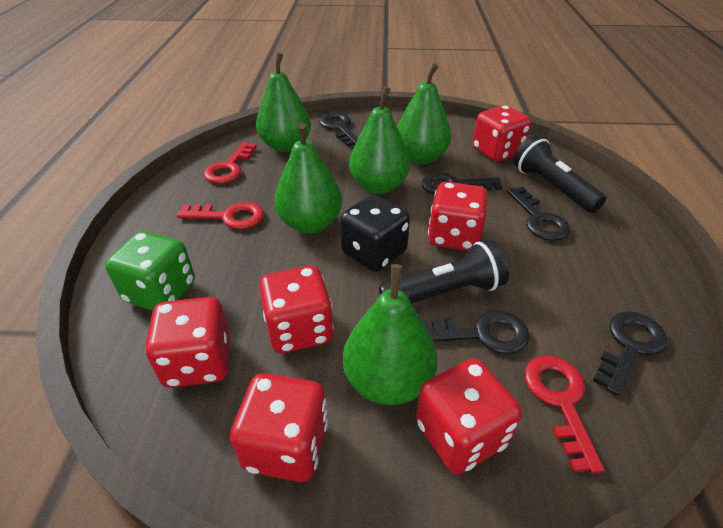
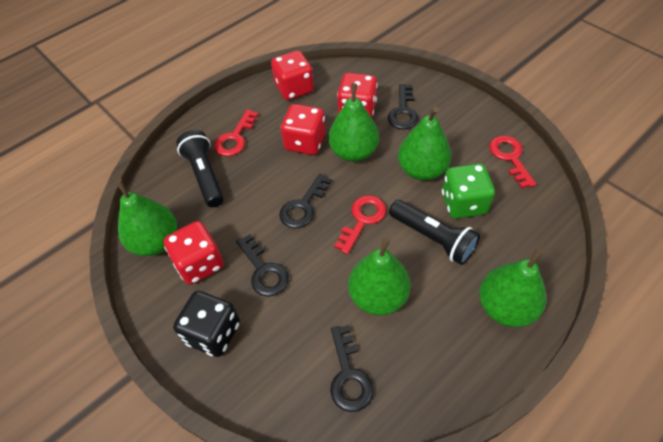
black key: 5 -> 4
red dice: 6 -> 4

